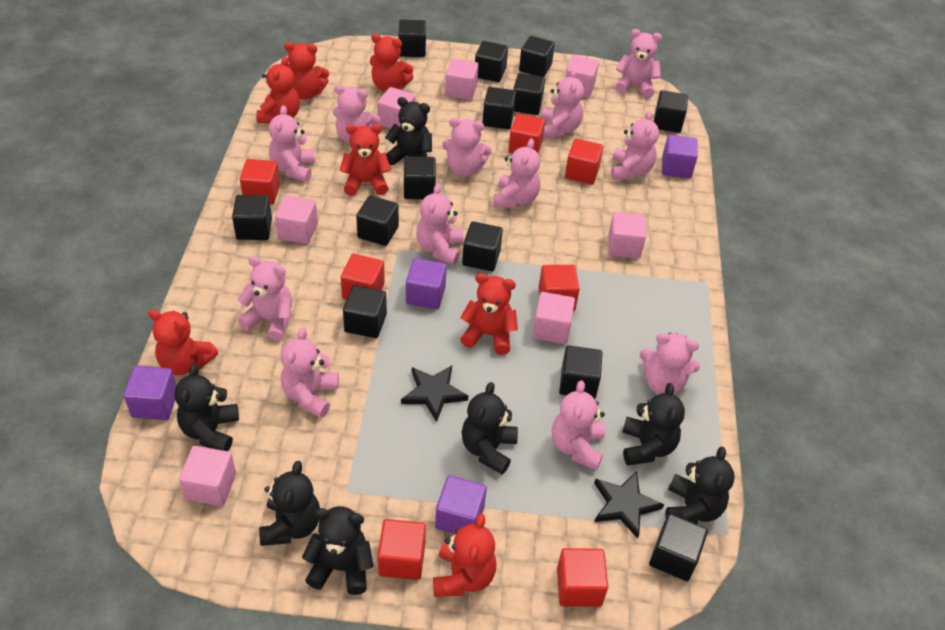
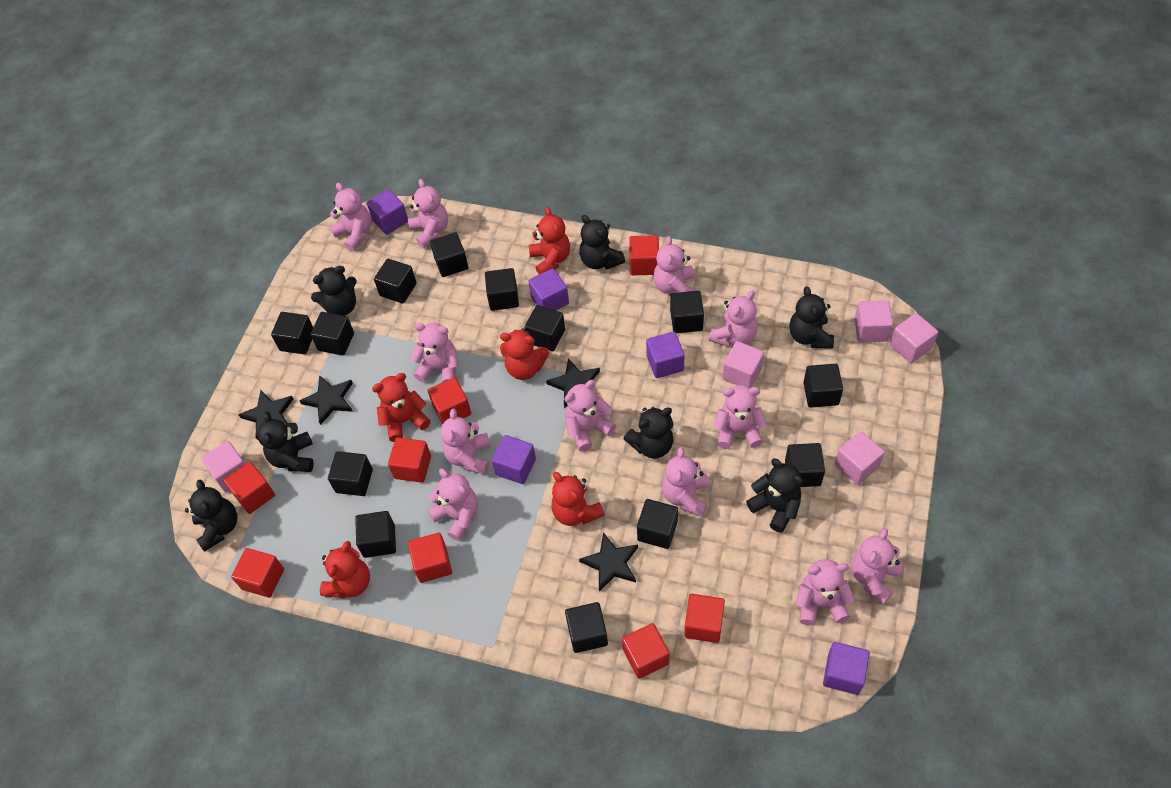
black star: 2 -> 4
pink cube: 7 -> 5
purple cube: 4 -> 5
red cube: 7 -> 8
red teddy bear: 7 -> 5

